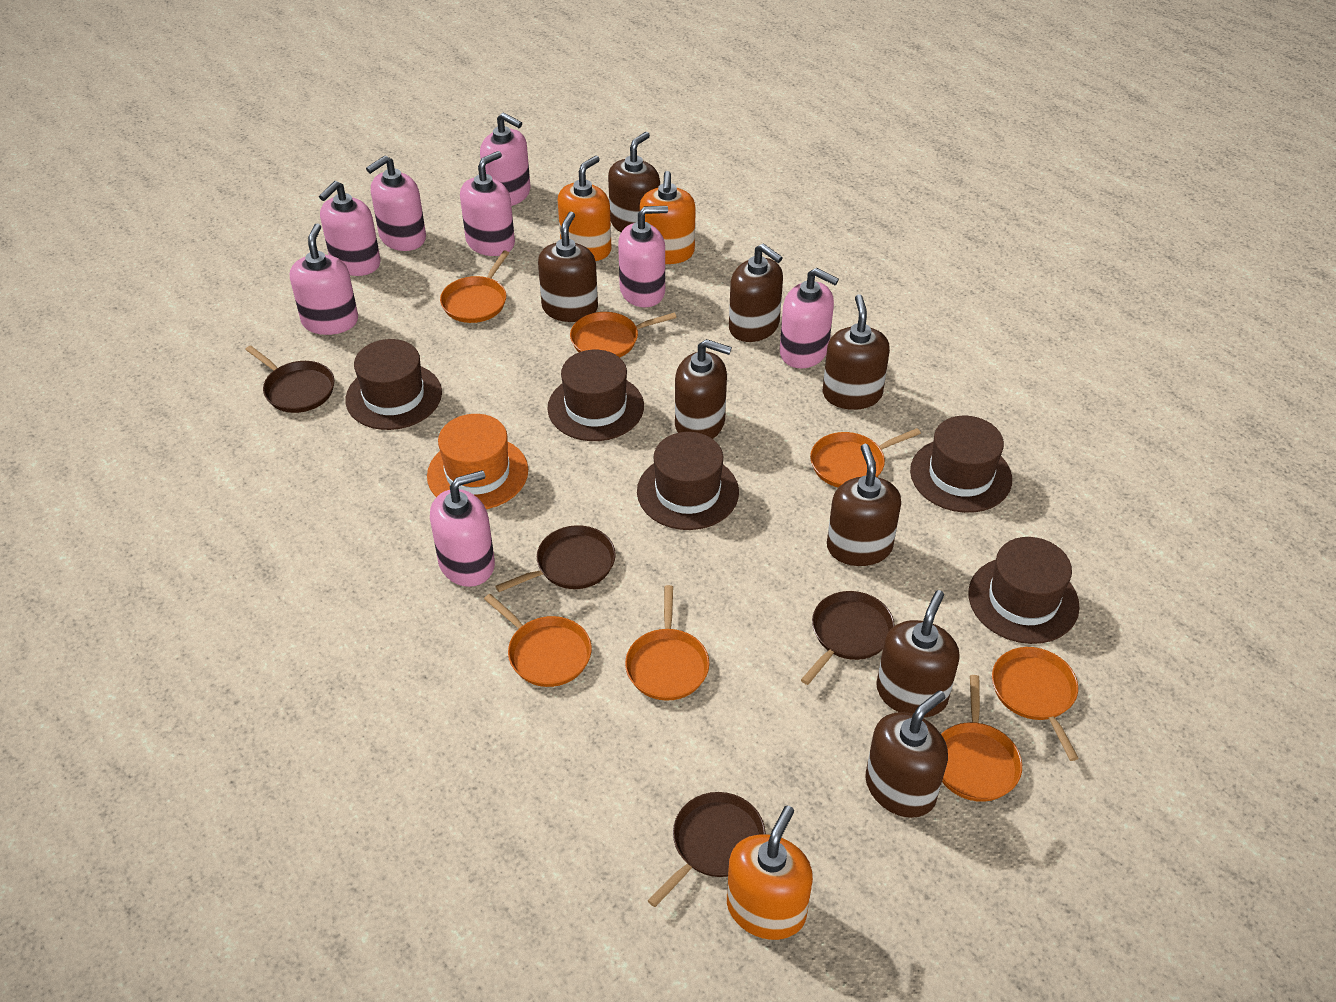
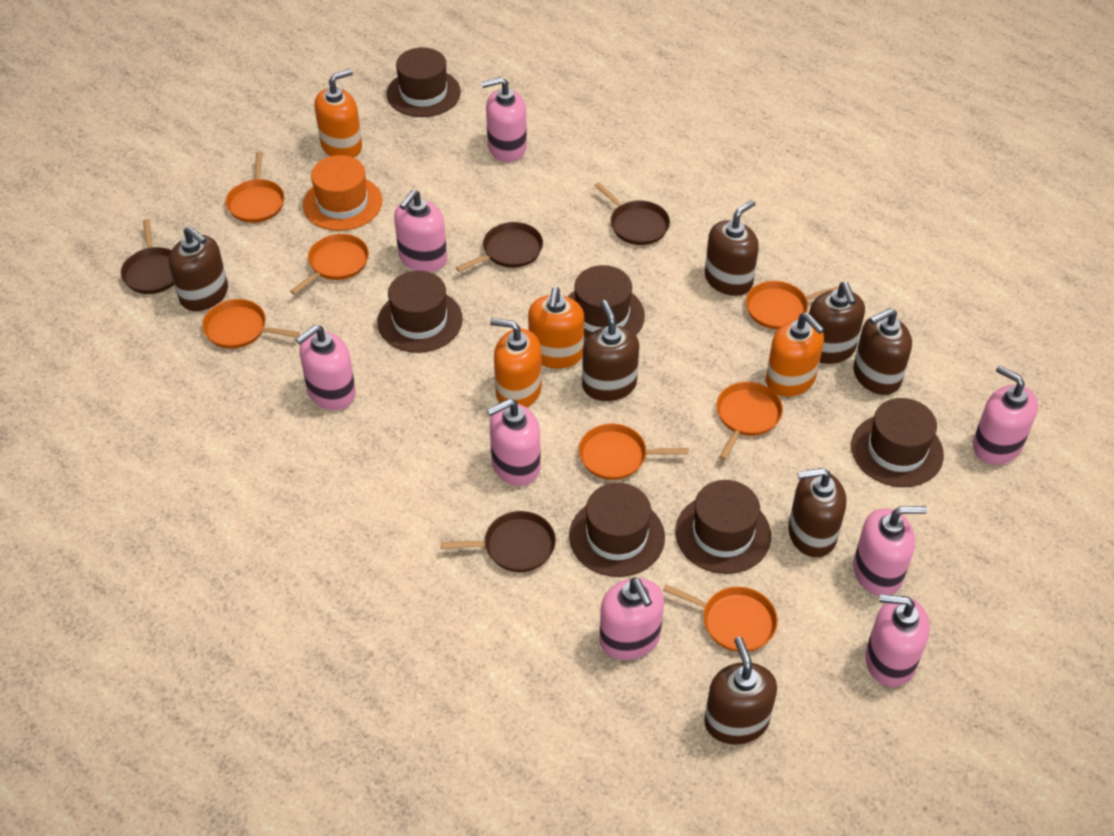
brown hat: 5 -> 6
brown soap dispenser: 8 -> 7
orange soap dispenser: 3 -> 4

